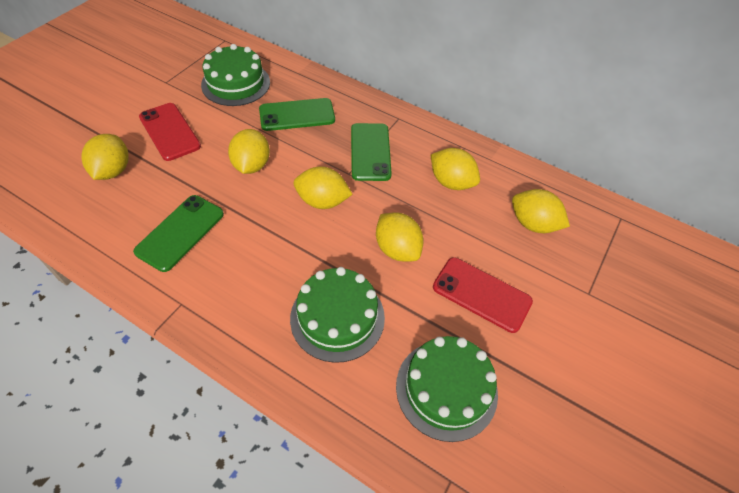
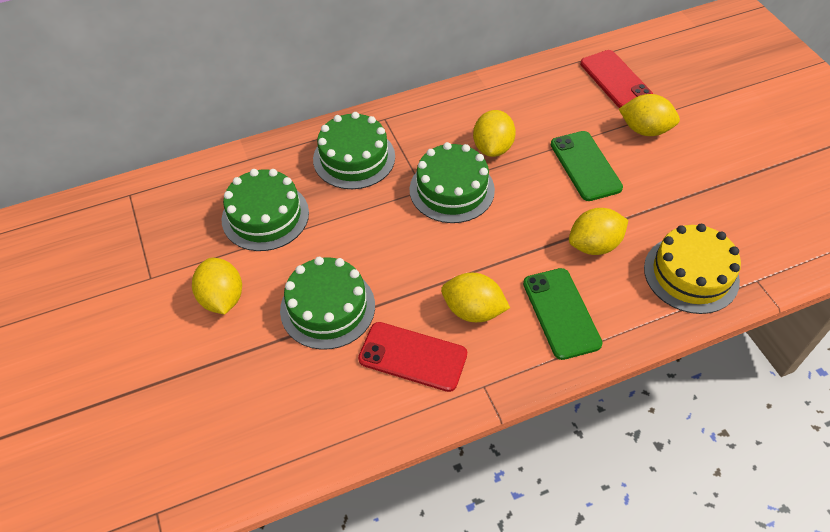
green cake: 3 -> 4
green phone: 3 -> 2
yellow cake: 0 -> 1
yellow lemon: 6 -> 5

